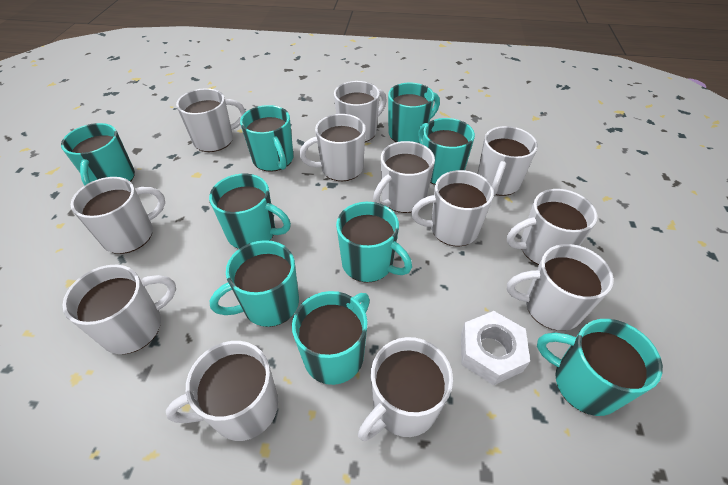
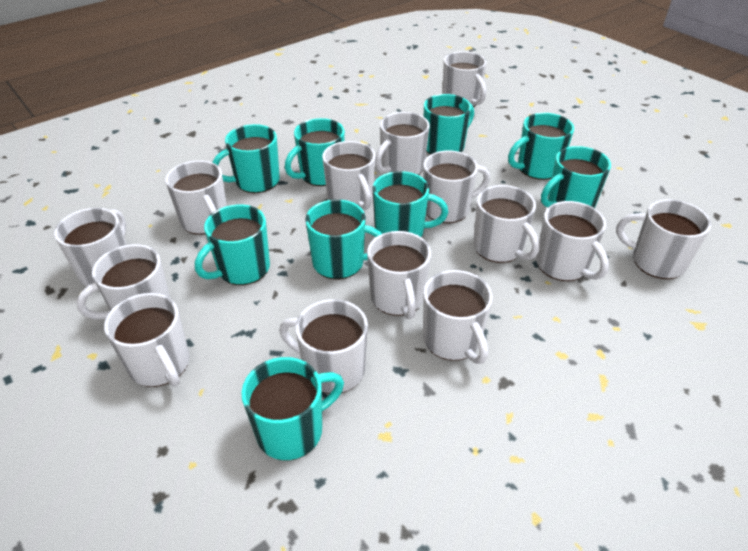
white mug: 12 -> 14
white nut: 1 -> 0

